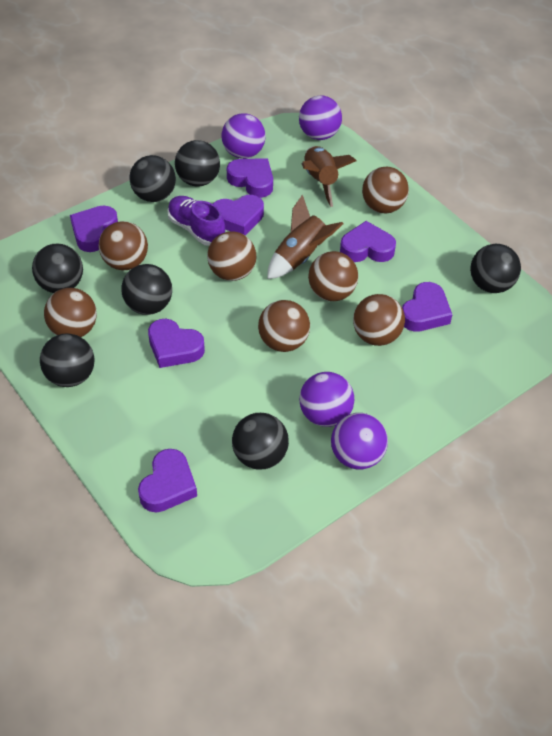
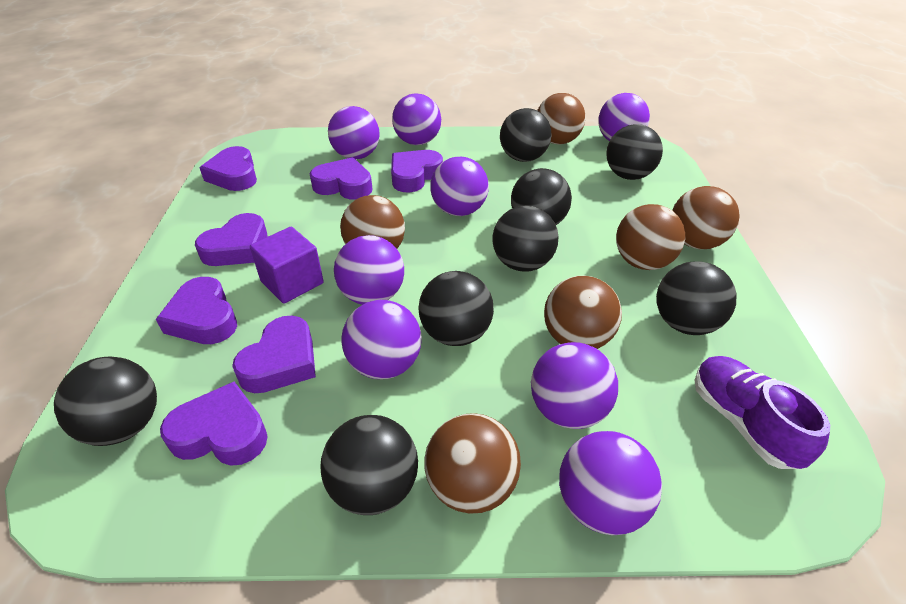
black ball: 7 -> 8
brown ball: 7 -> 6
brown rocket: 2 -> 0
purple ball: 4 -> 8
purple cube: 0 -> 1

